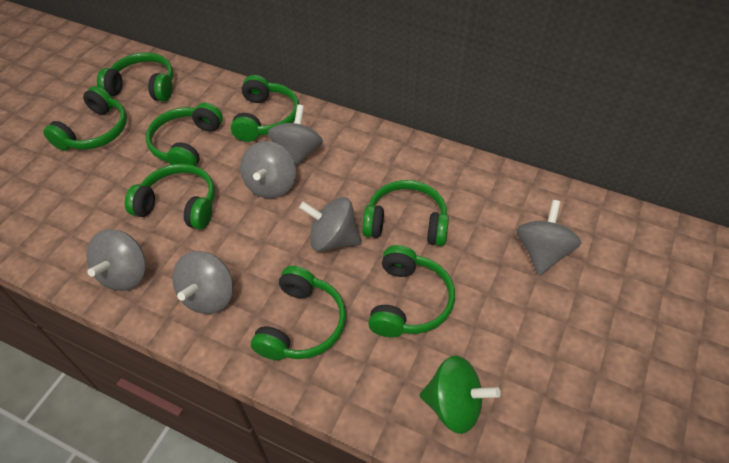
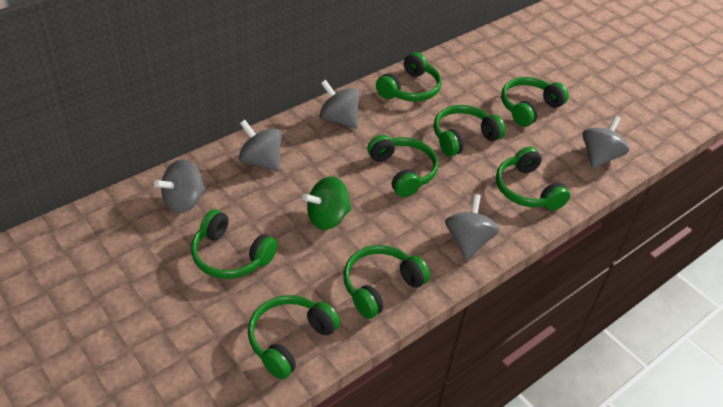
grey spinning top: 6 -> 5

